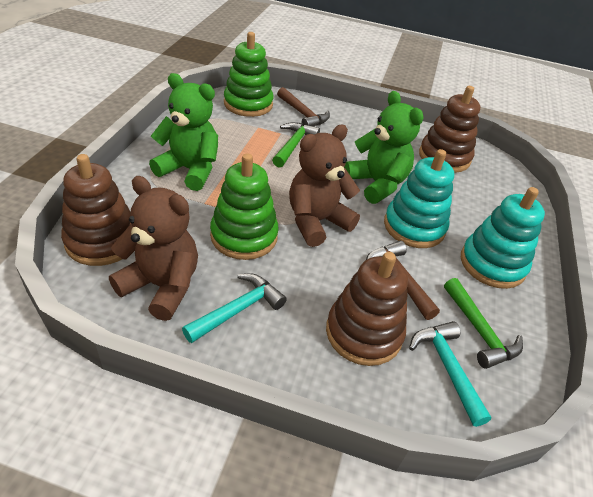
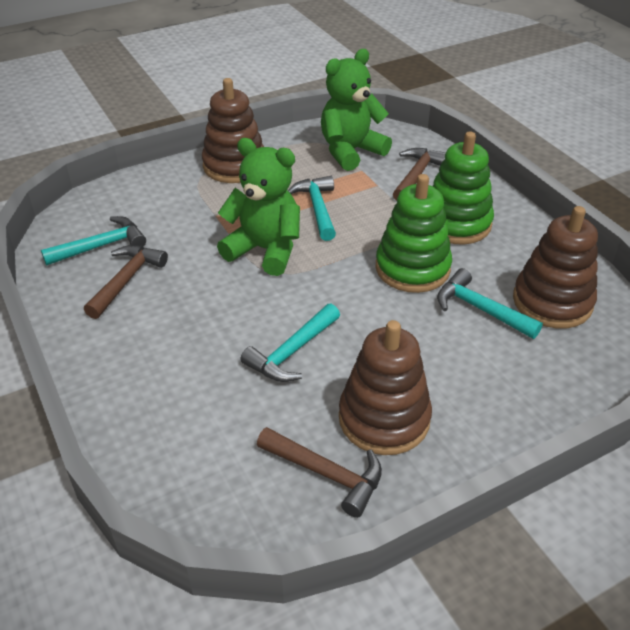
brown hammer: 2 -> 3
brown teddy bear: 2 -> 0
green hammer: 2 -> 0
turquoise hammer: 2 -> 4
turquoise stacking toy: 2 -> 0

